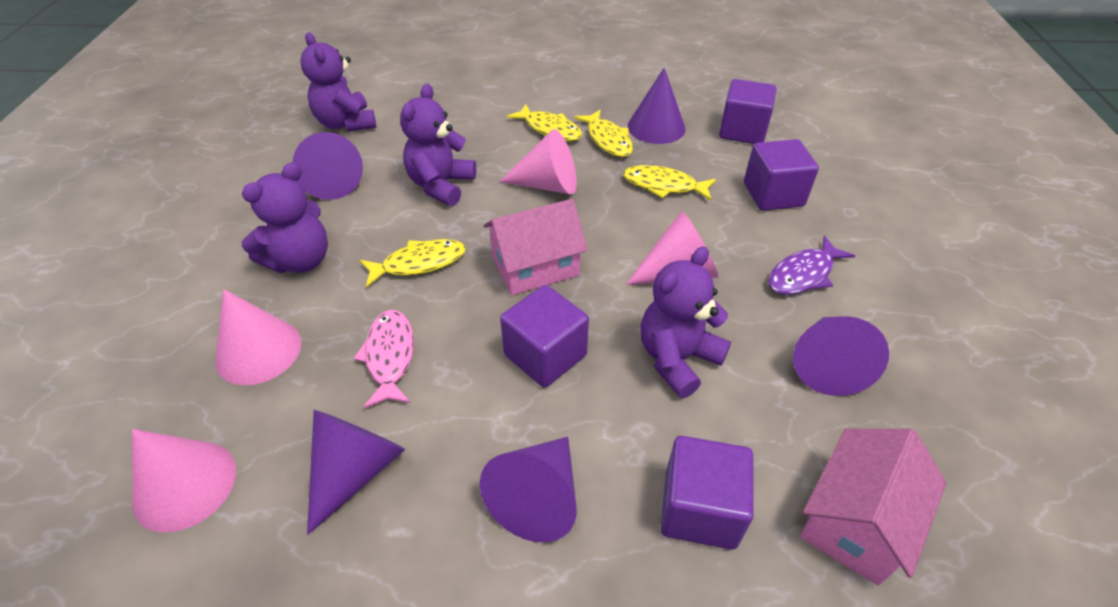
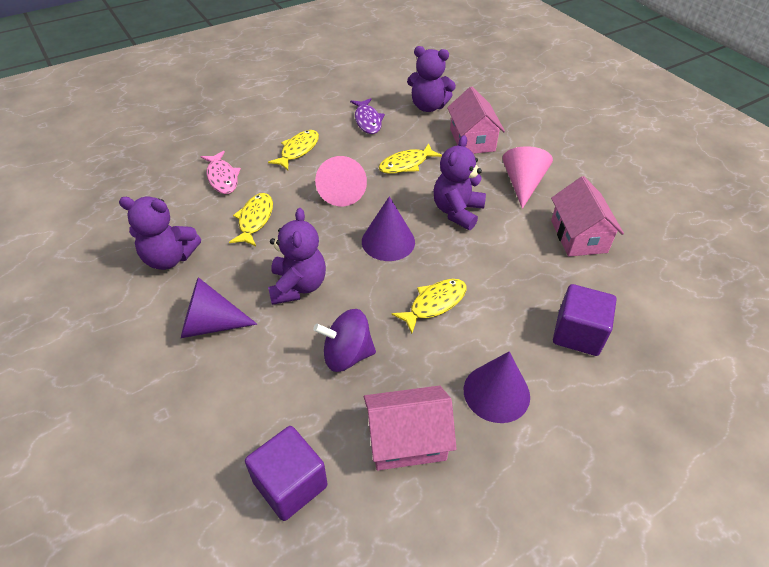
pink cone: 4 -> 2
pink house: 2 -> 3
purple cone: 5 -> 3
purple cube: 4 -> 2
purple spinning top: 0 -> 1

